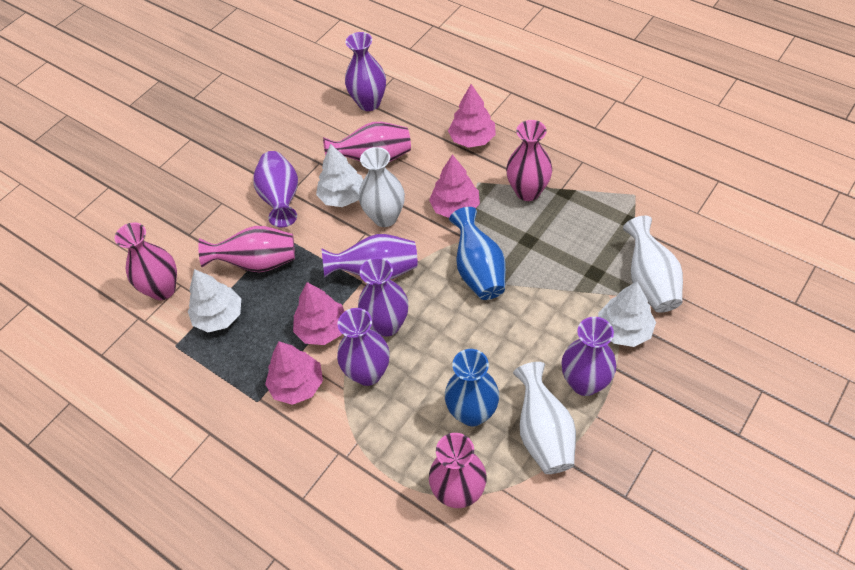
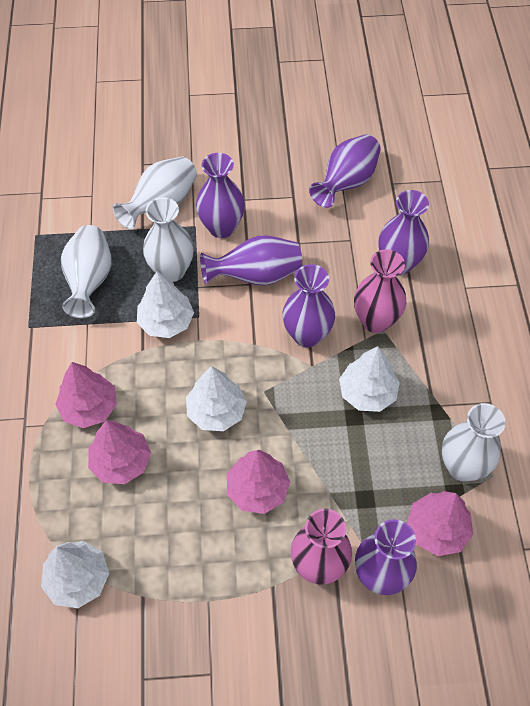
blue vase: 2 -> 0
pink vase: 5 -> 2
white tree: 3 -> 4
white vase: 3 -> 4

